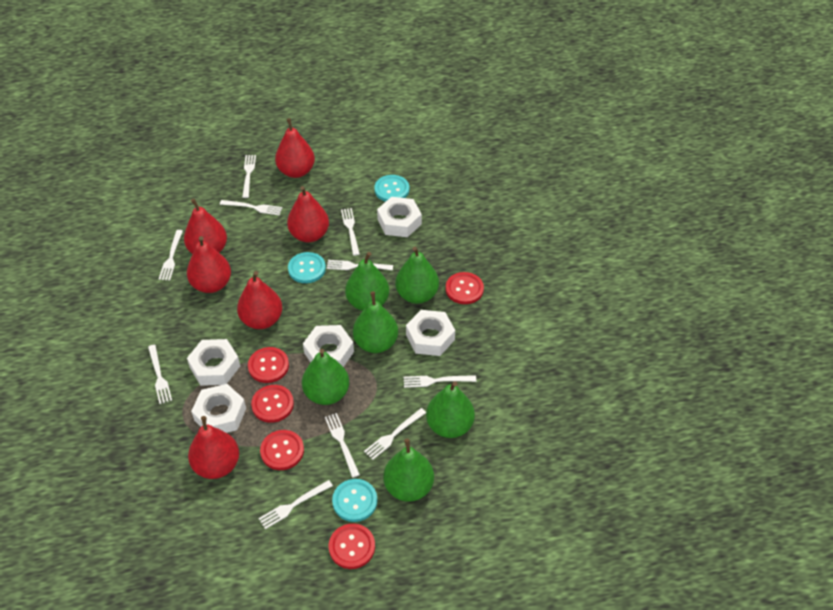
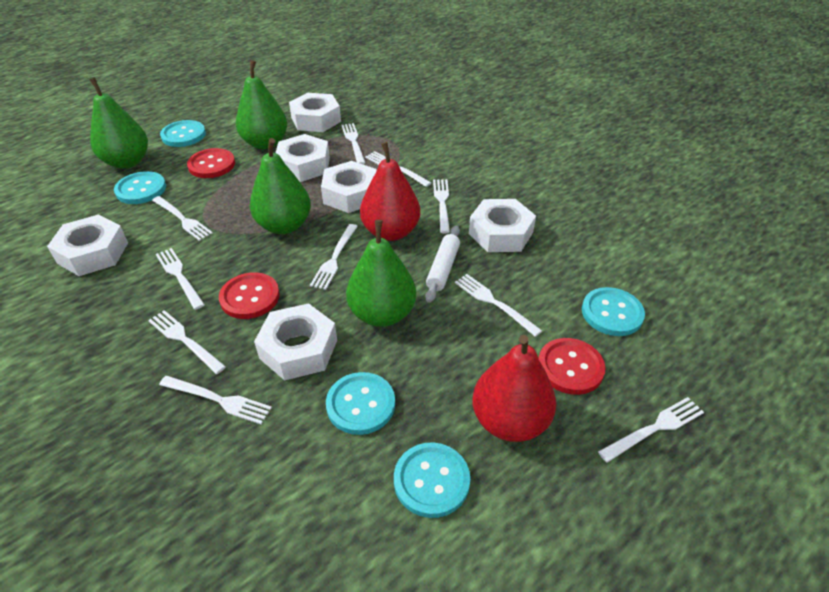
green pear: 6 -> 4
red button: 5 -> 3
red pear: 6 -> 2
turquoise button: 3 -> 5
white nut: 5 -> 6
white rolling pin: 0 -> 1

